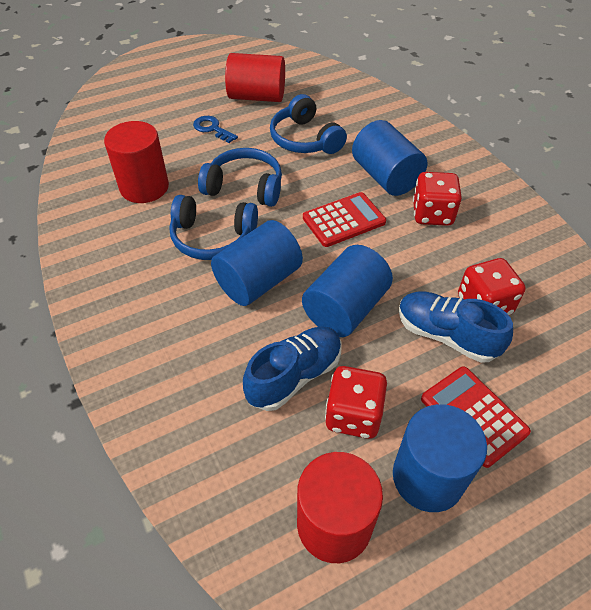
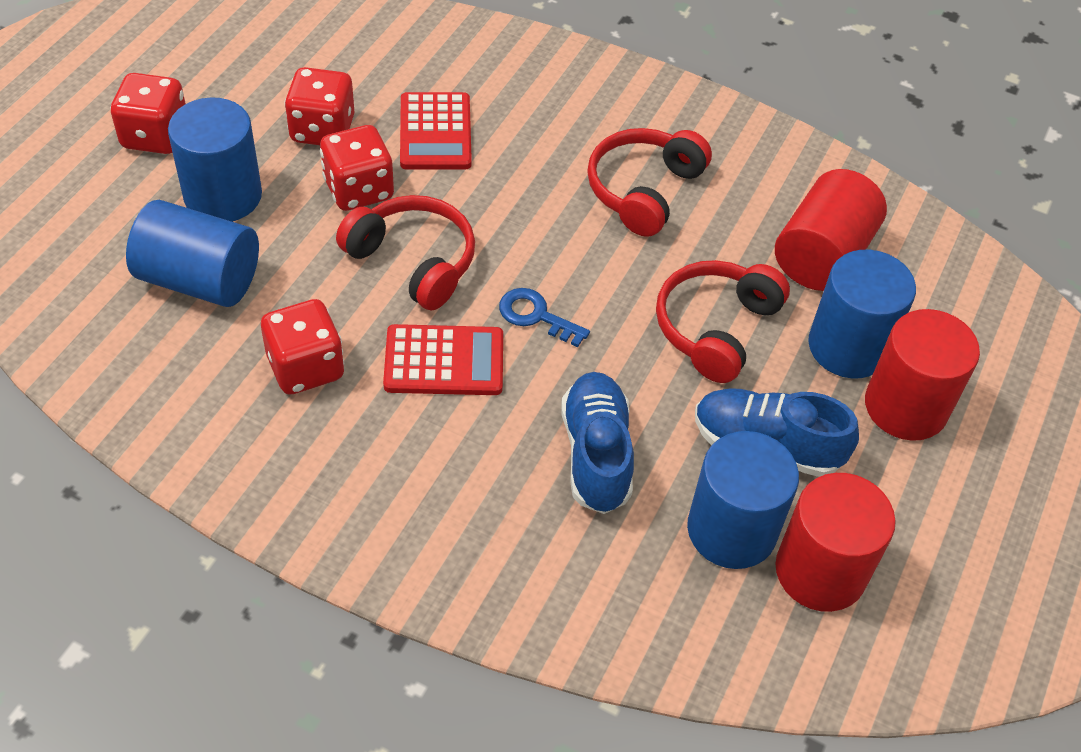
blue headphones: 3 -> 0
red dice: 3 -> 4
red headphones: 0 -> 3

